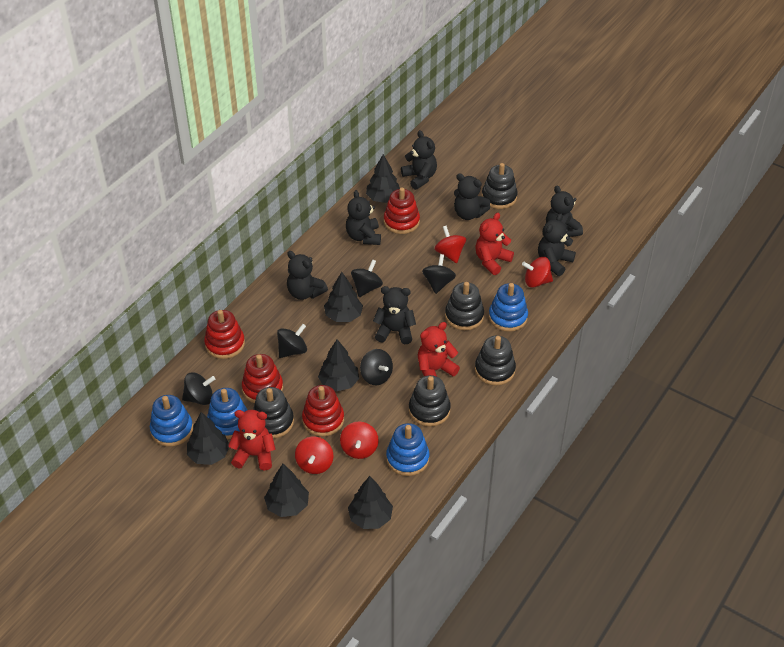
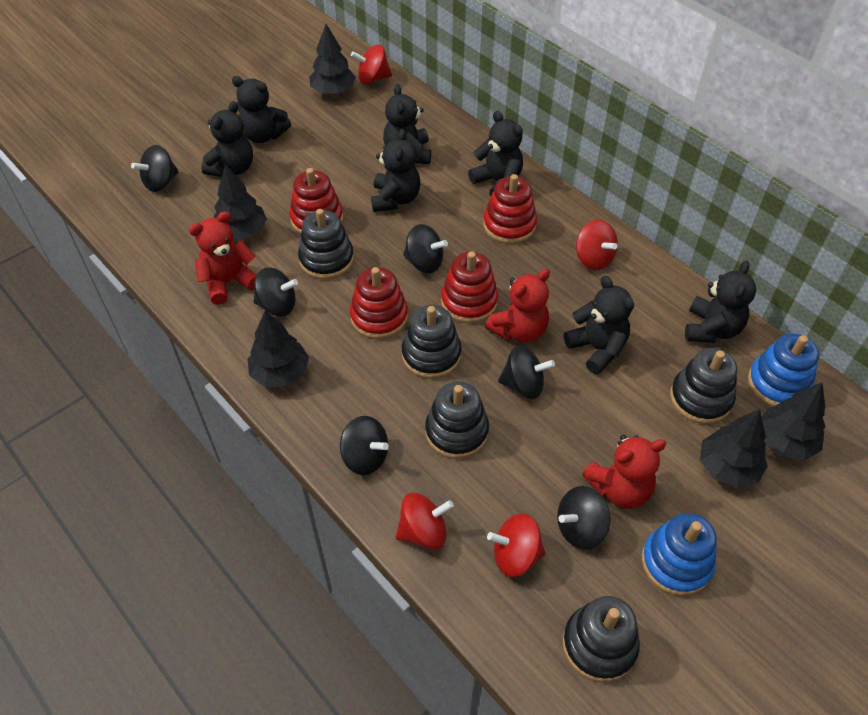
black spinning top: 5 -> 6
black tree: 6 -> 5
blue stacking toy: 4 -> 2

